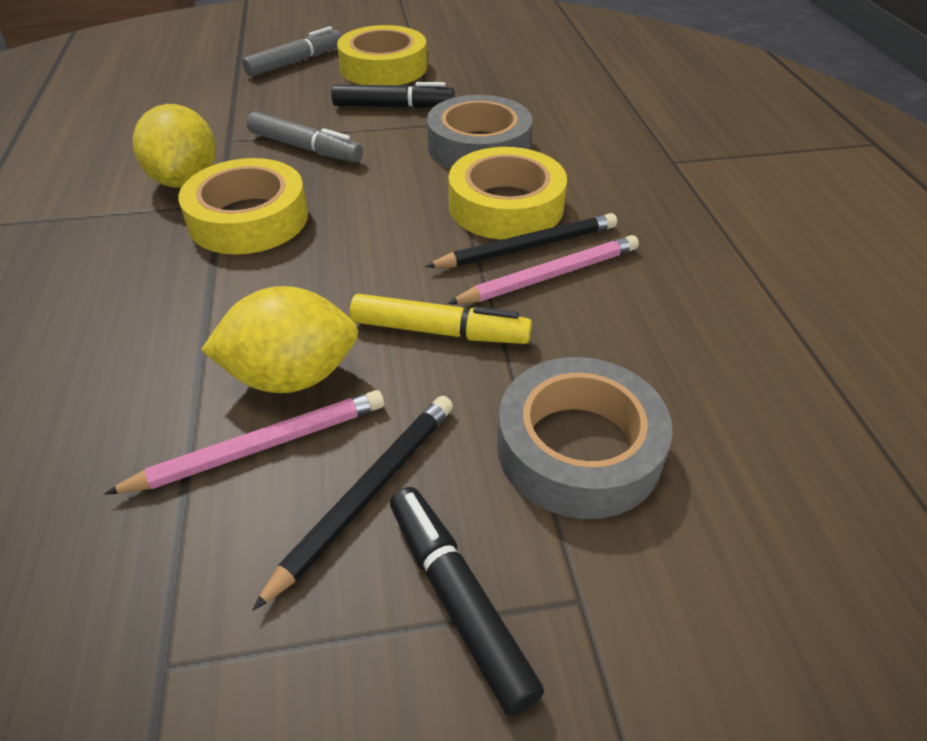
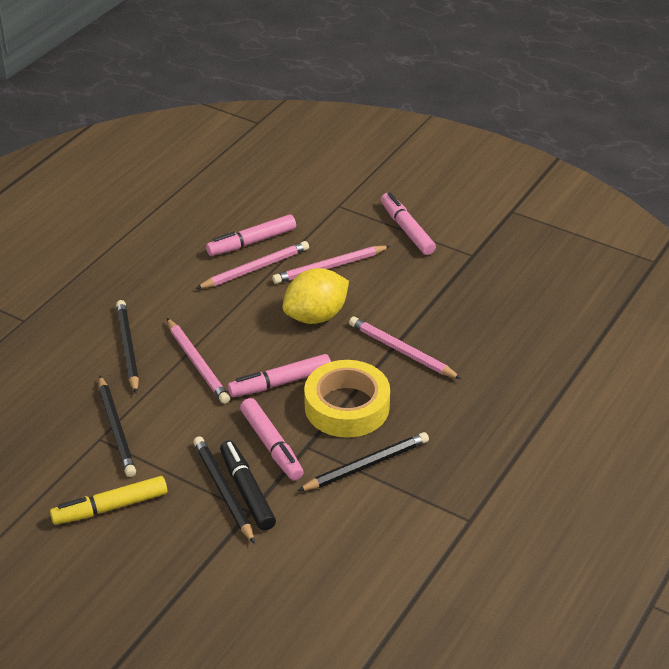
black marker: 2 -> 1
black pencil: 2 -> 4
grey marker: 2 -> 0
grey tape: 2 -> 0
pink marker: 0 -> 4
pink pencil: 2 -> 4
yellow lemon: 2 -> 1
yellow tape: 3 -> 1

